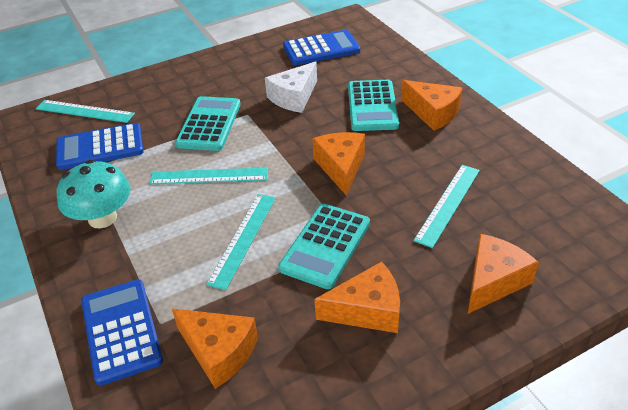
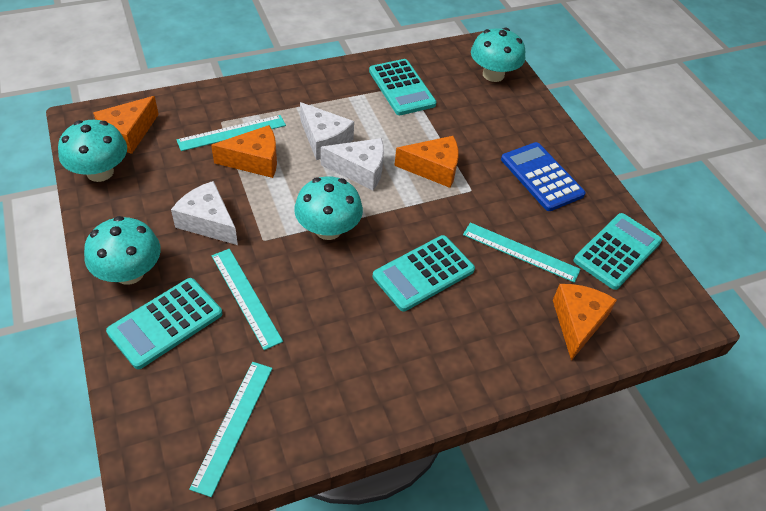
blue calculator: 3 -> 1
orange cheese: 5 -> 4
turquoise calculator: 3 -> 4
turquoise mushroom: 1 -> 4
white cheese: 1 -> 3

